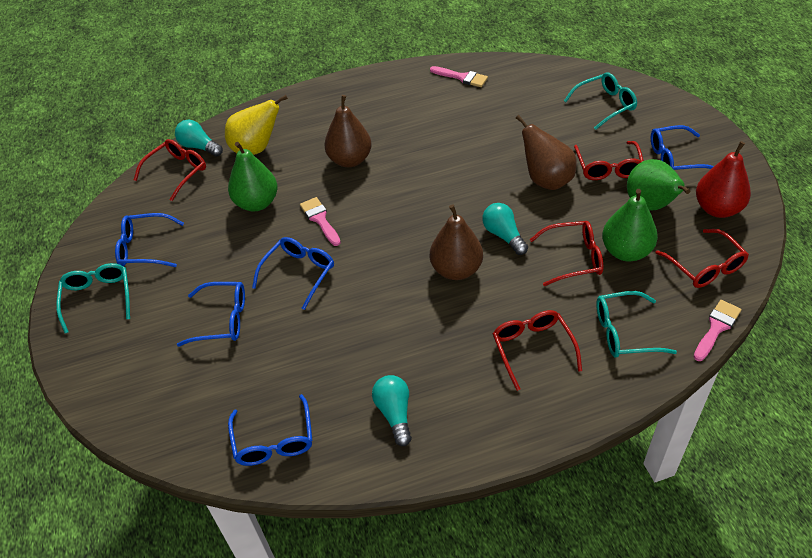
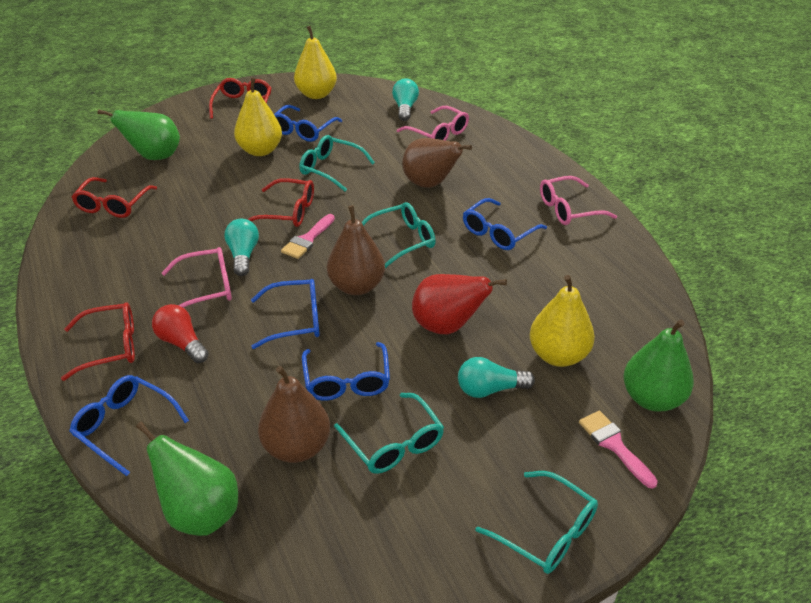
pink brush: 3 -> 2
pink glasses: 0 -> 3
red glasses: 5 -> 4
red light bulb: 0 -> 1
turquoise glasses: 3 -> 4
yellow pear: 1 -> 3

